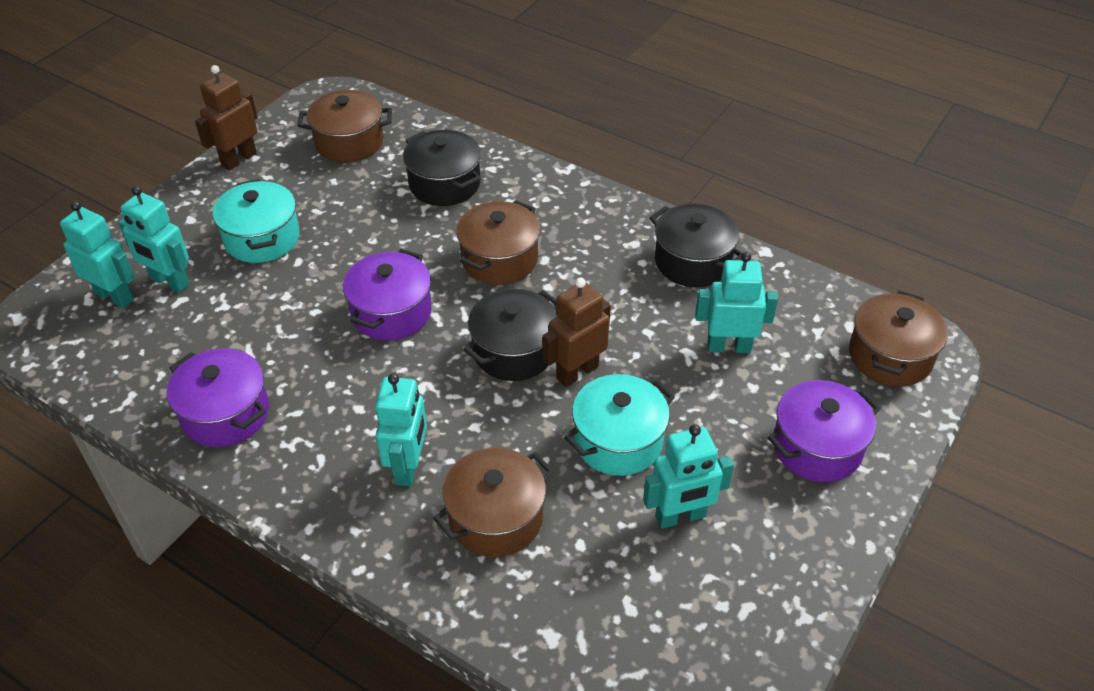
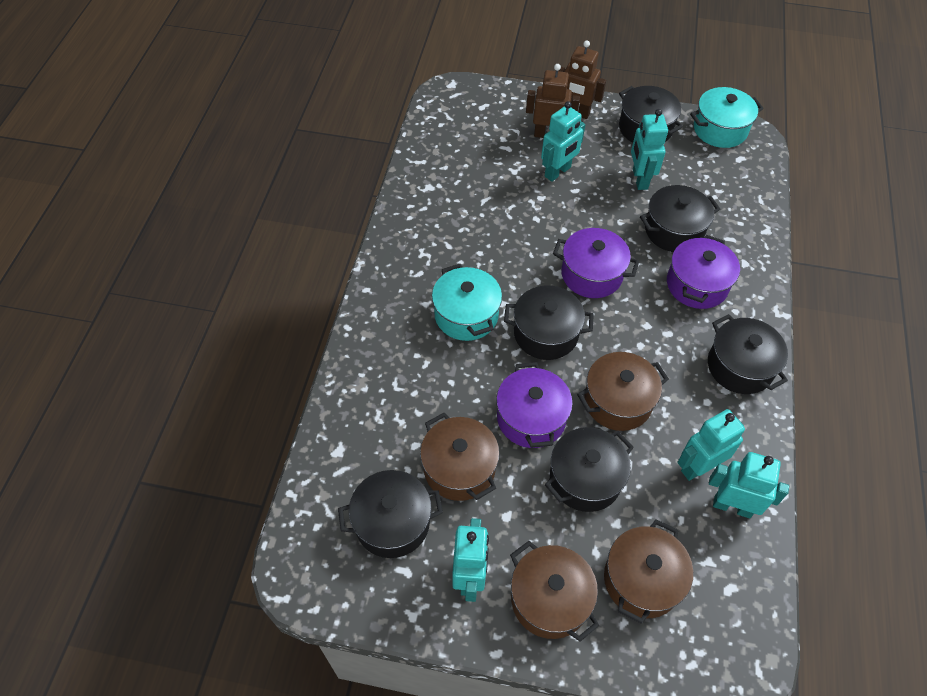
black pot: 3 -> 6

